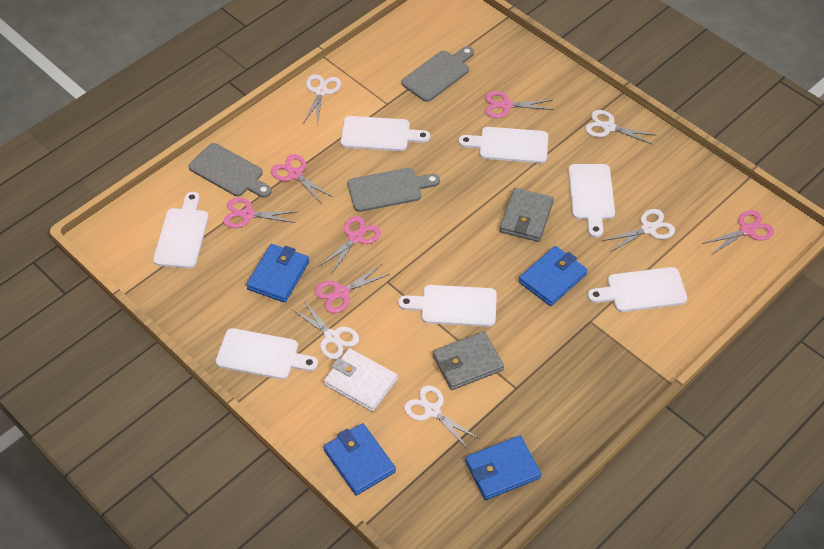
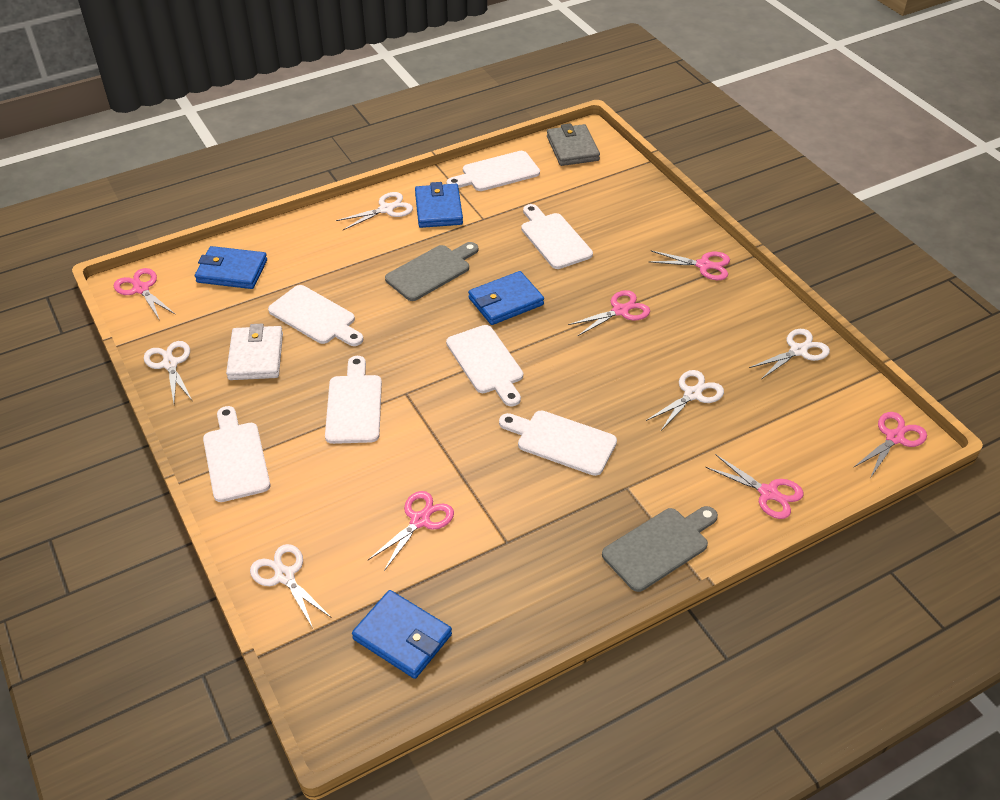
grey cutting board: 3 -> 2
grey wallet: 2 -> 1

